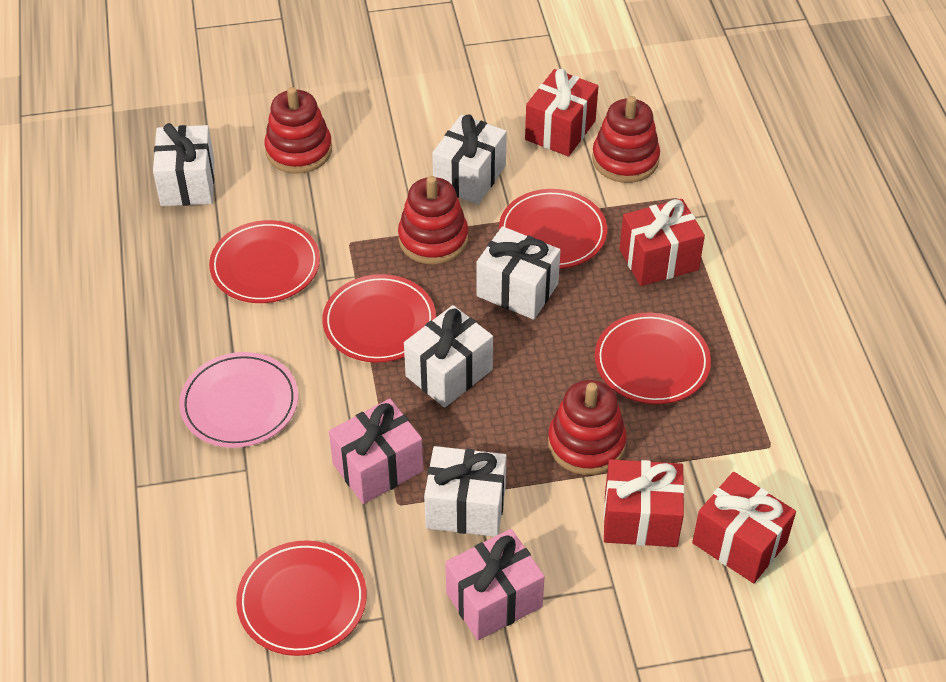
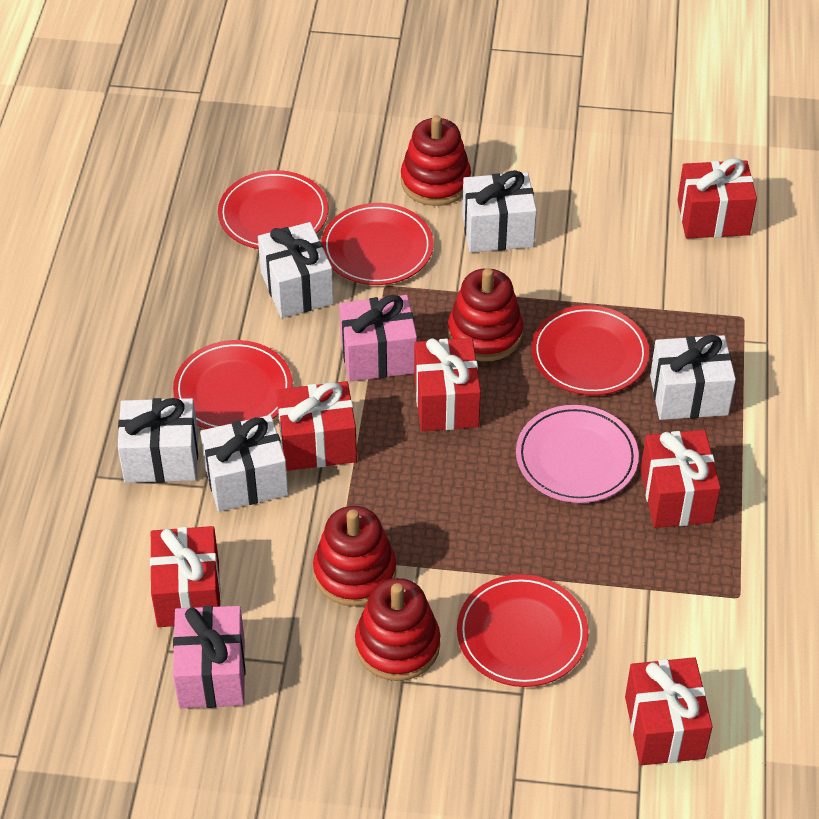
red gift: 4 -> 6

